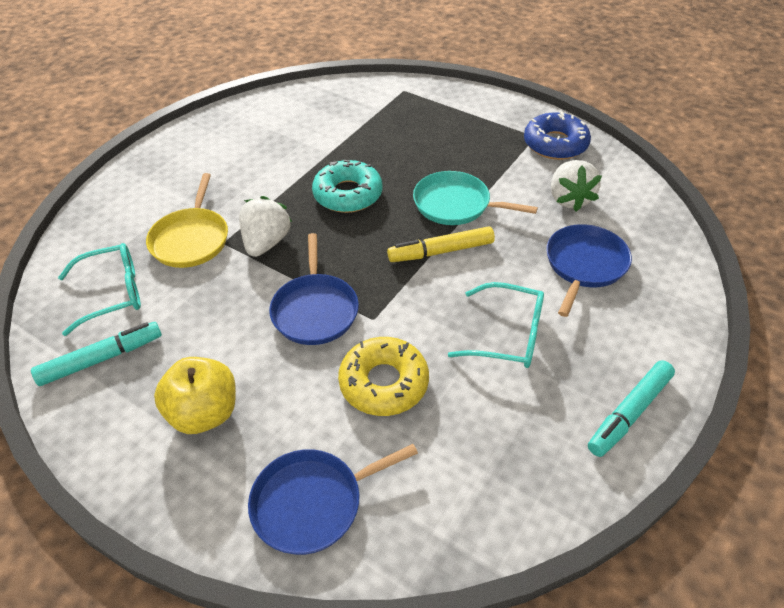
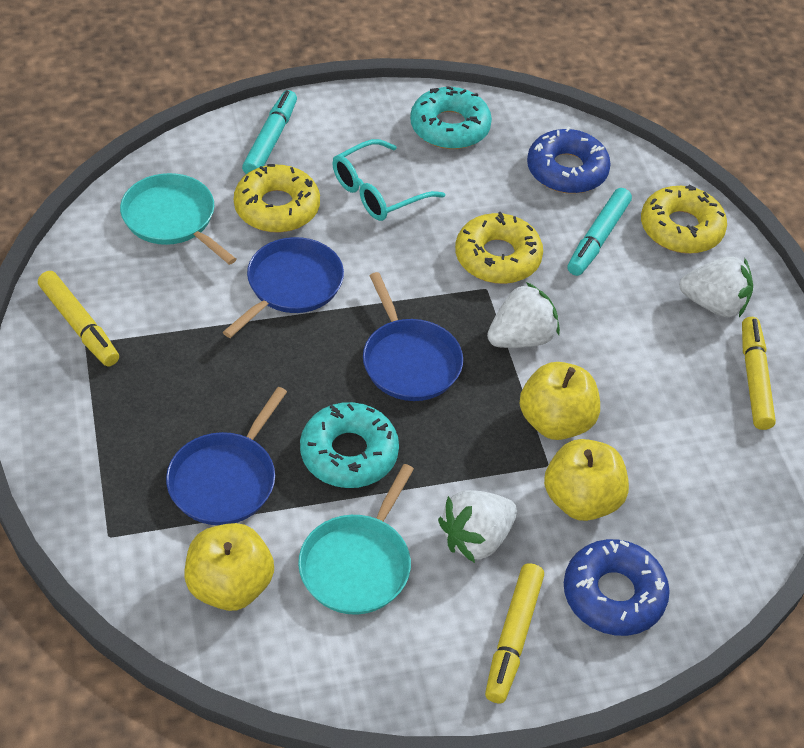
blue donut: 1 -> 2
turquoise donut: 1 -> 2
turquoise glasses: 2 -> 1
turquoise pan: 1 -> 2
white strawberry: 2 -> 3
yellow apple: 1 -> 3
yellow donut: 1 -> 3
yellow marker: 1 -> 3
yellow pan: 1 -> 0

